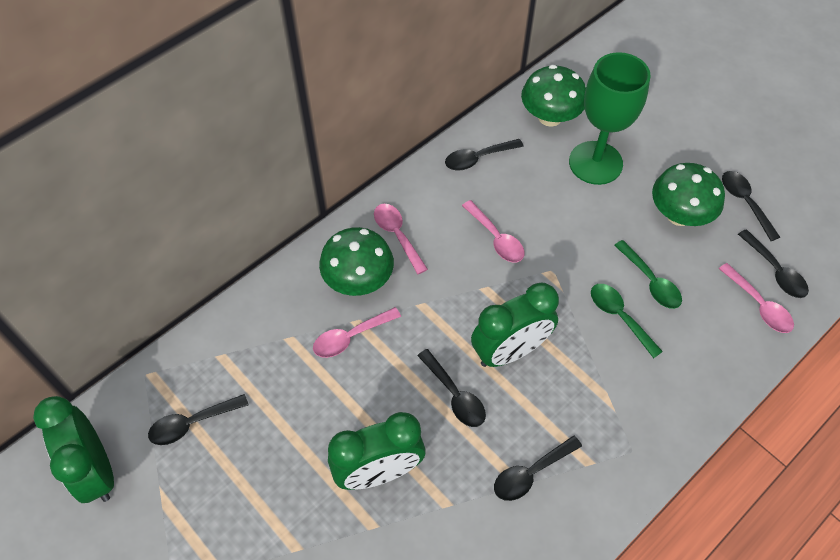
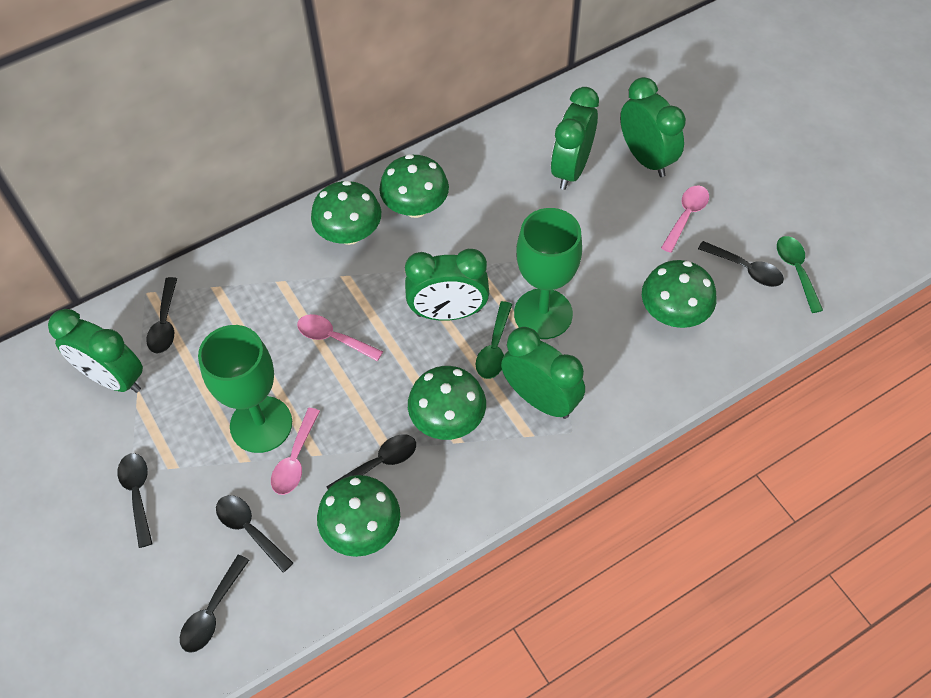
green clock: 3 -> 5
green goblet: 1 -> 2
green mushroom: 3 -> 5
pink spoon: 4 -> 3

